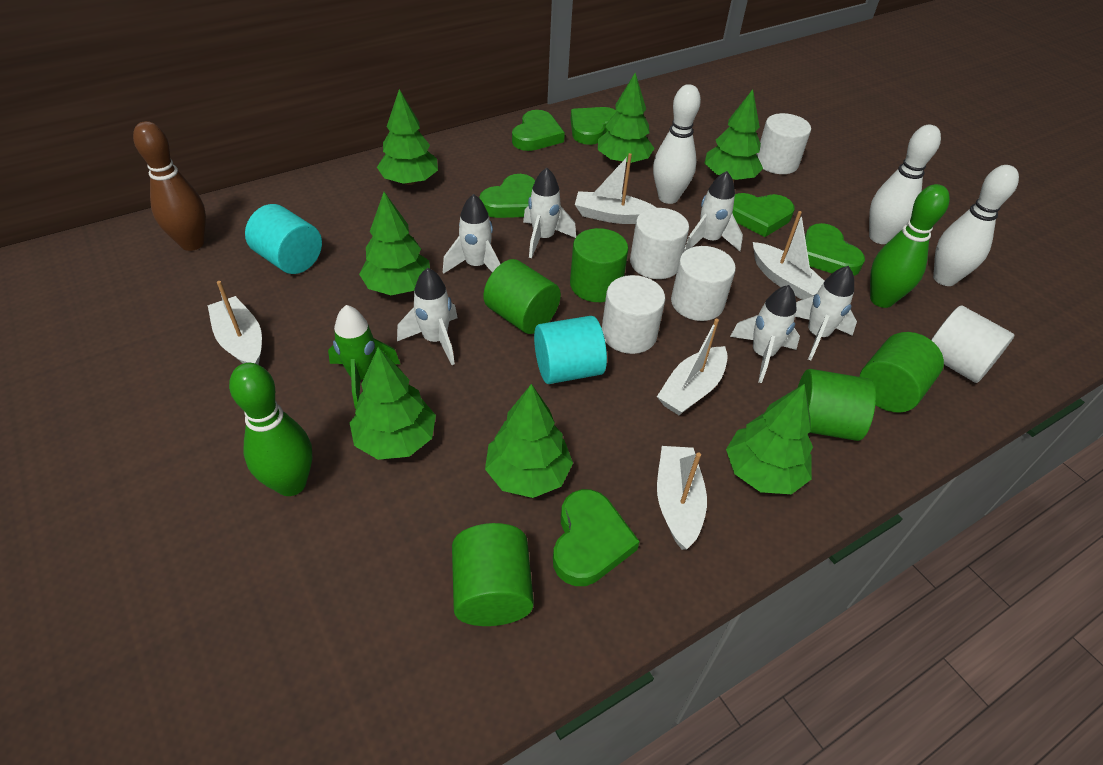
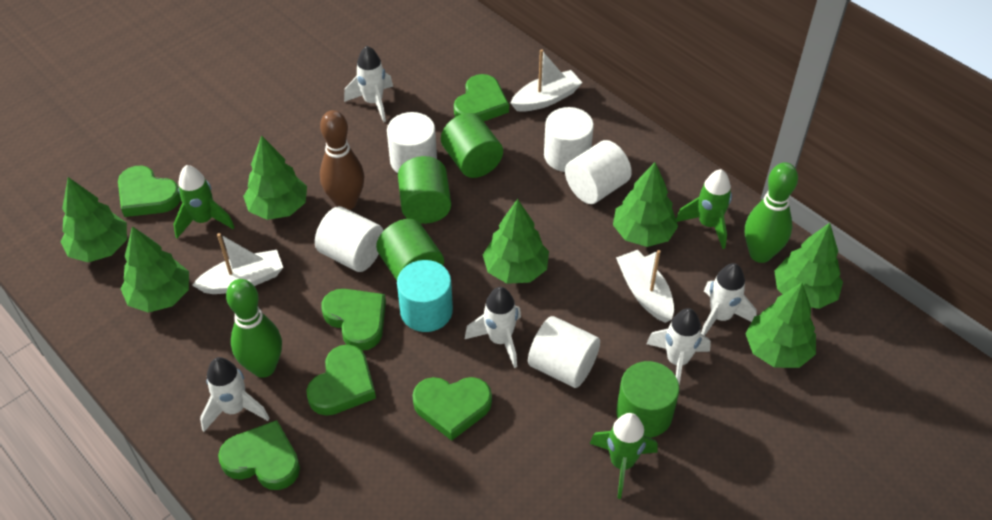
green cylinder: 5 -> 4
green rocket: 1 -> 3
turquoise cylinder: 2 -> 1
white boat: 5 -> 3
white bowling pin: 3 -> 0
white rocket: 6 -> 5

